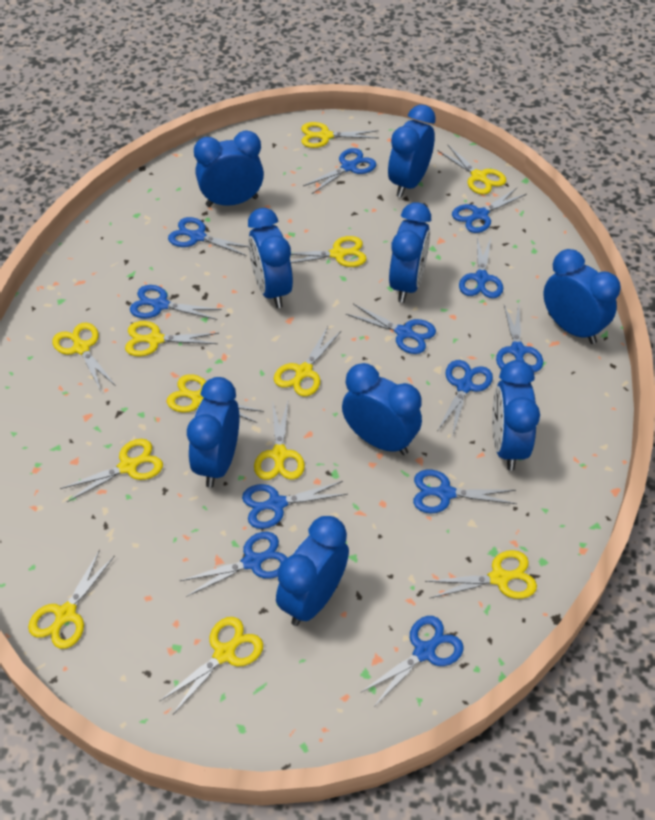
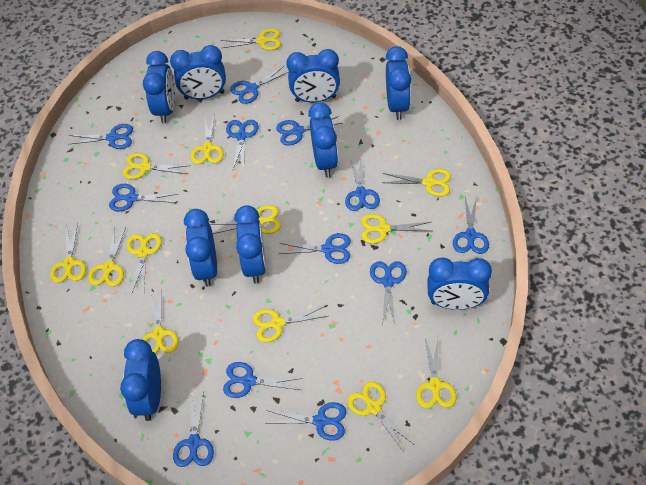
yellow scissors: 12 -> 13

